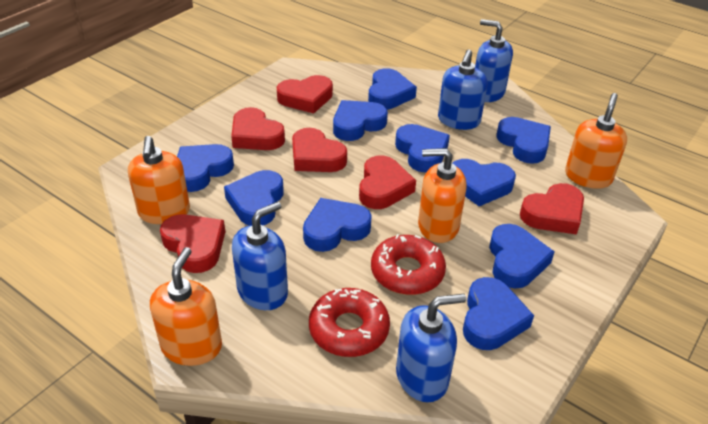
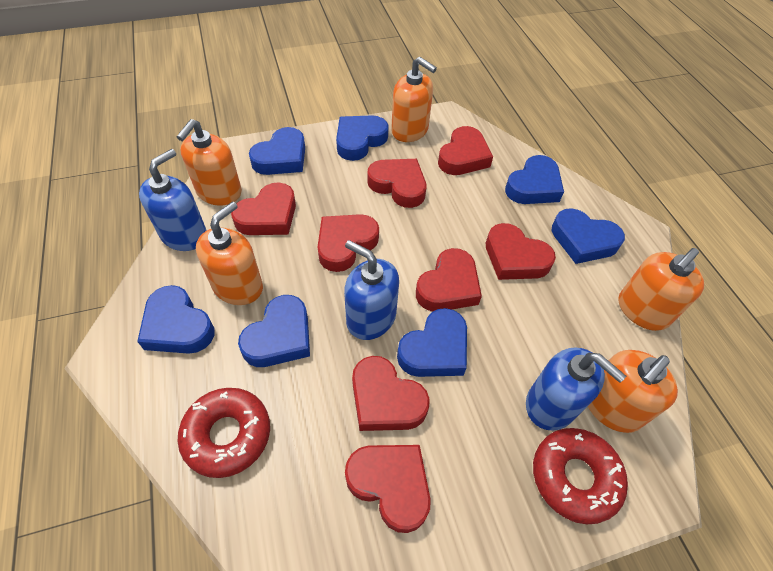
blue heart: 10 -> 7
blue soap dispenser: 4 -> 3
orange soap dispenser: 4 -> 5
red heart: 6 -> 8

